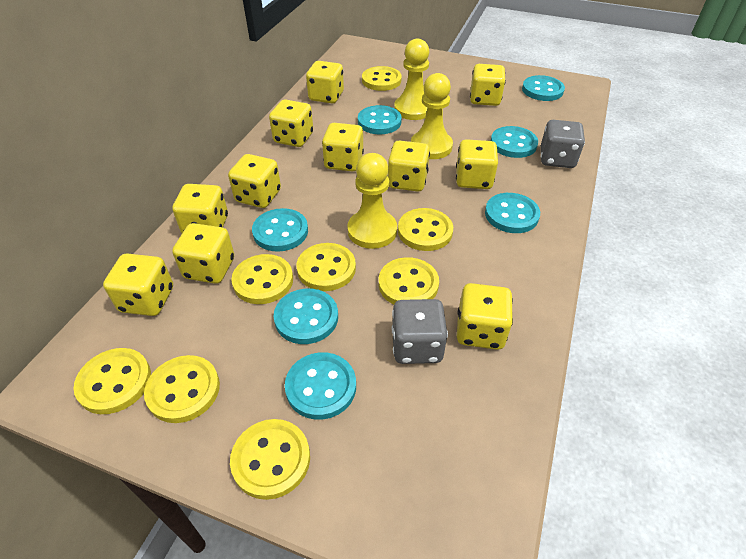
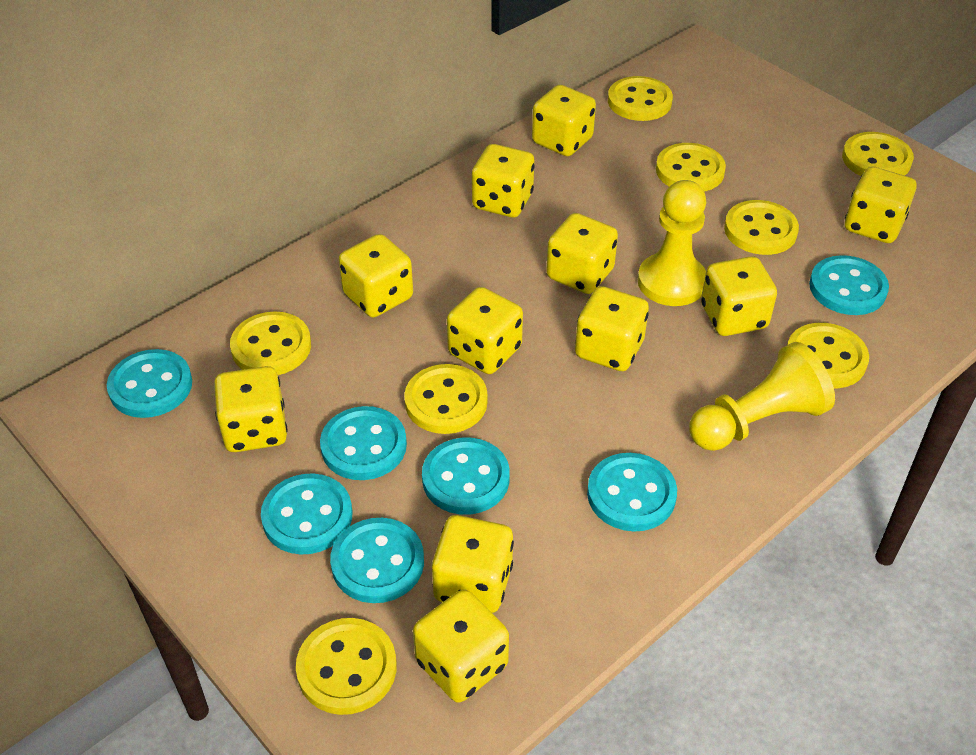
grey dice: 2 -> 0
yellow pawn: 3 -> 2

